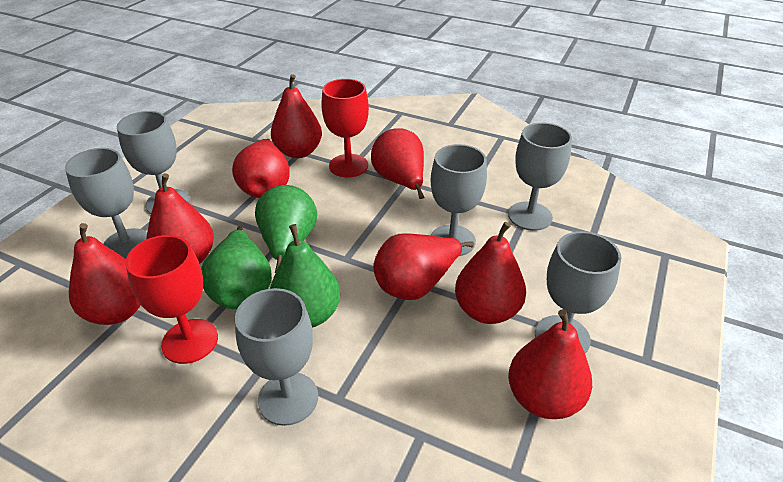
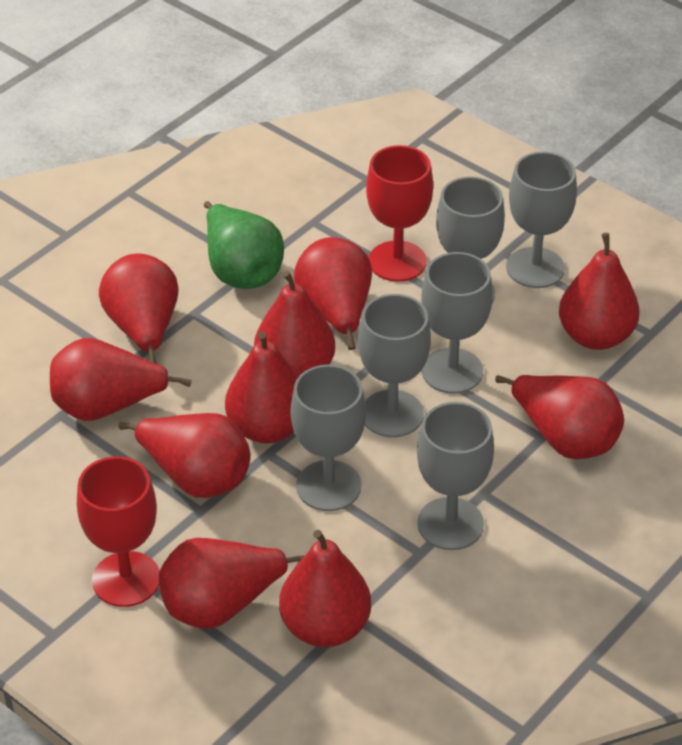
green pear: 3 -> 1
red pear: 8 -> 10

